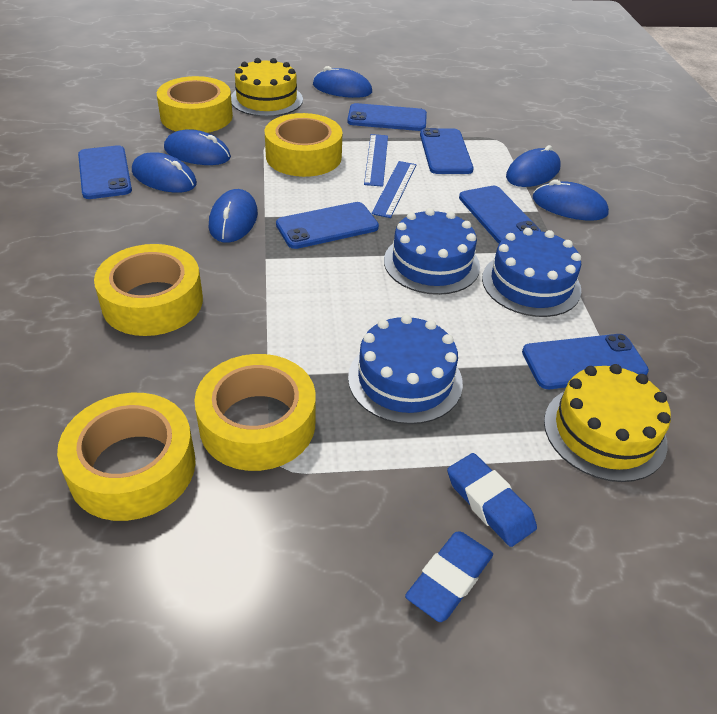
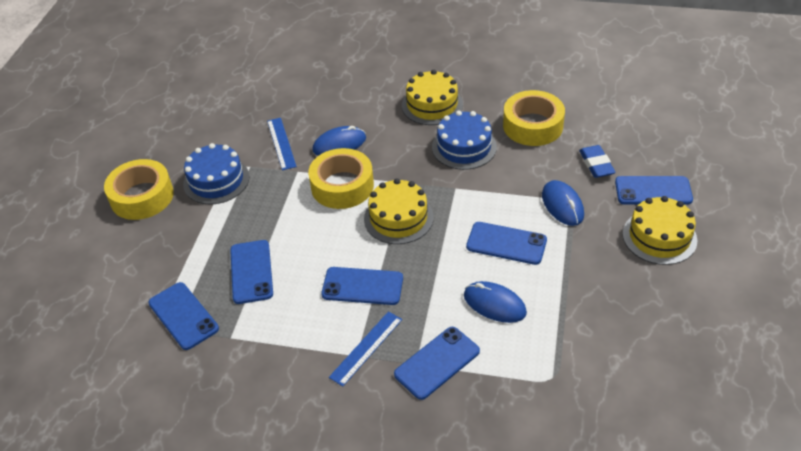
blue cake: 3 -> 2
blue eraser: 2 -> 1
blue mouse: 6 -> 3
yellow cake: 2 -> 3
yellow tape: 5 -> 3

